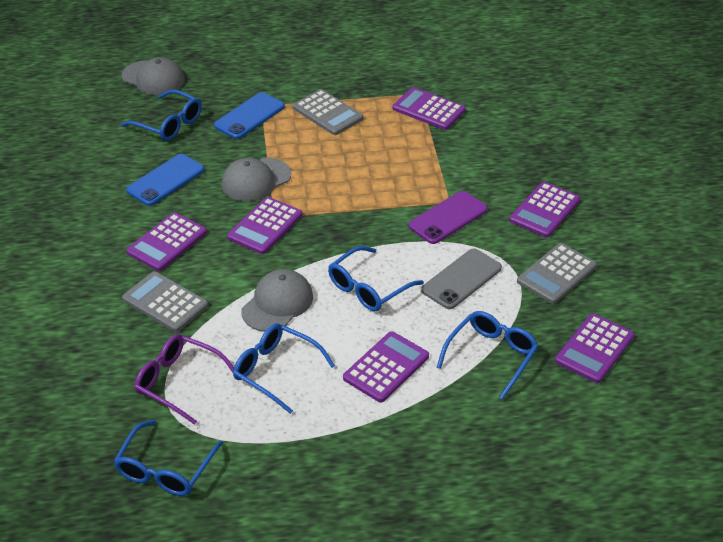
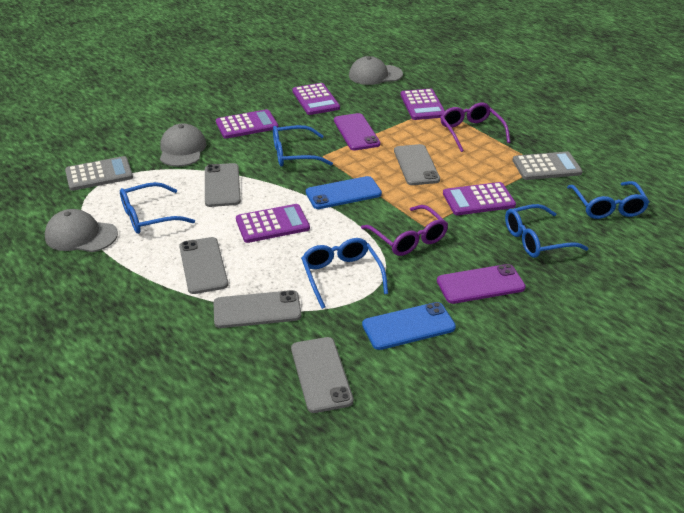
grey calculator: 3 -> 2
grey phone: 1 -> 5
purple calculator: 6 -> 5
purple glasses: 1 -> 2
purple phone: 1 -> 2

